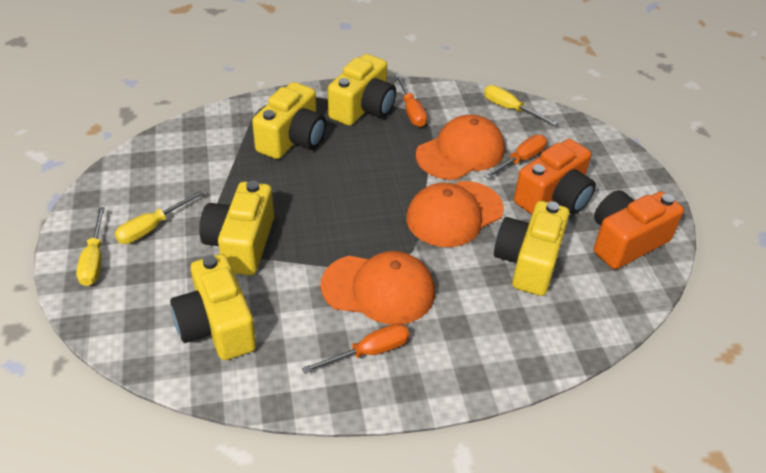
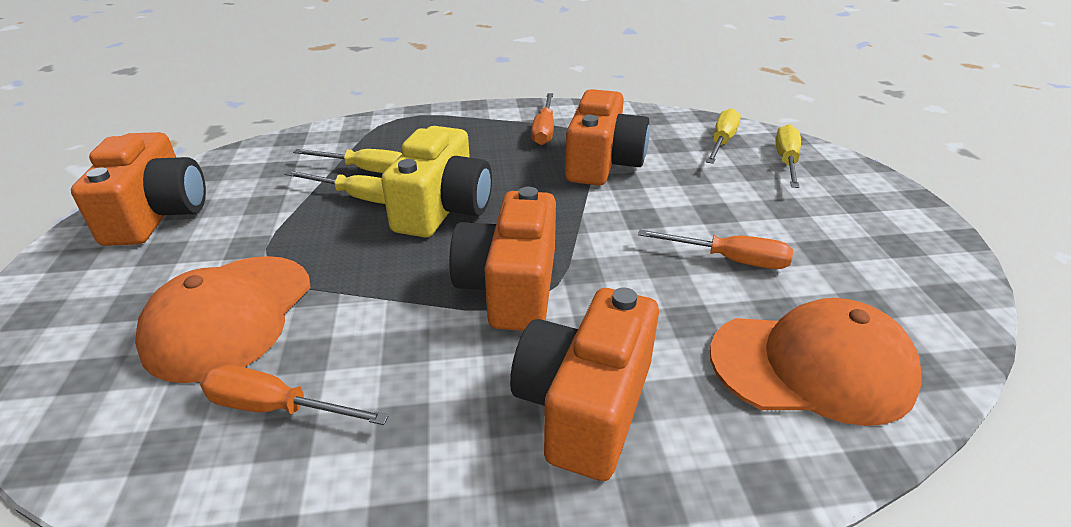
orange camera: 2 -> 4
orange cap: 3 -> 2
yellow camera: 5 -> 1
yellow screwdriver: 3 -> 4

